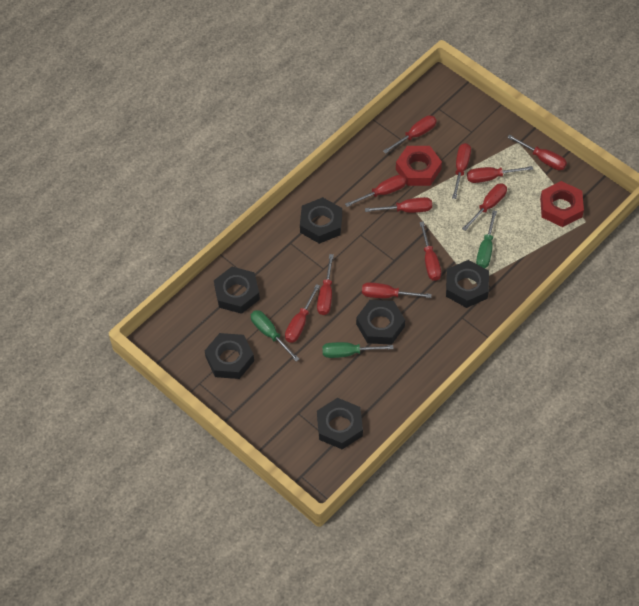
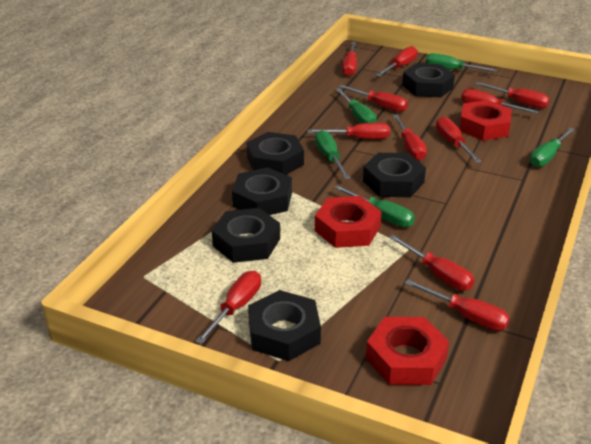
green screwdriver: 3 -> 5
red nut: 2 -> 3

